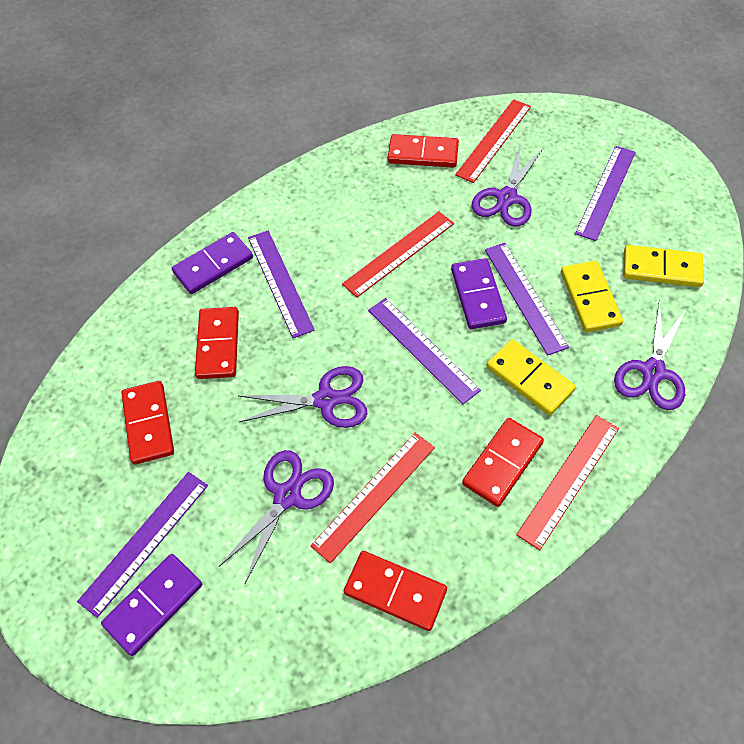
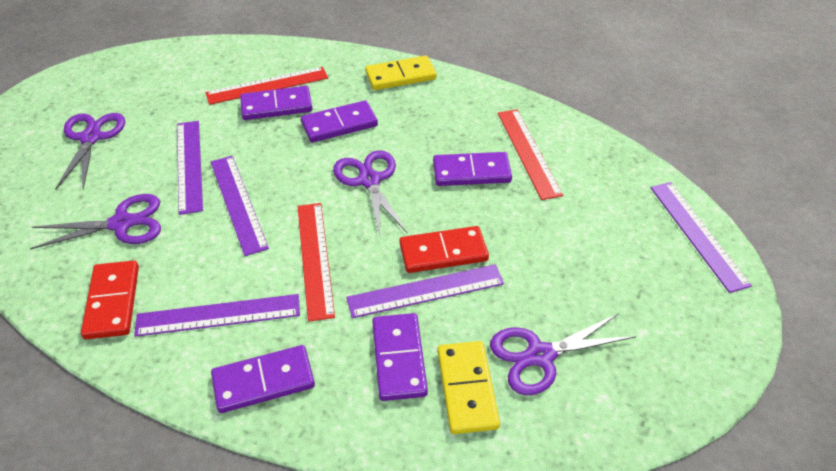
purple domino: 3 -> 5
red domino: 5 -> 2
red ruler: 4 -> 3
yellow domino: 3 -> 2

